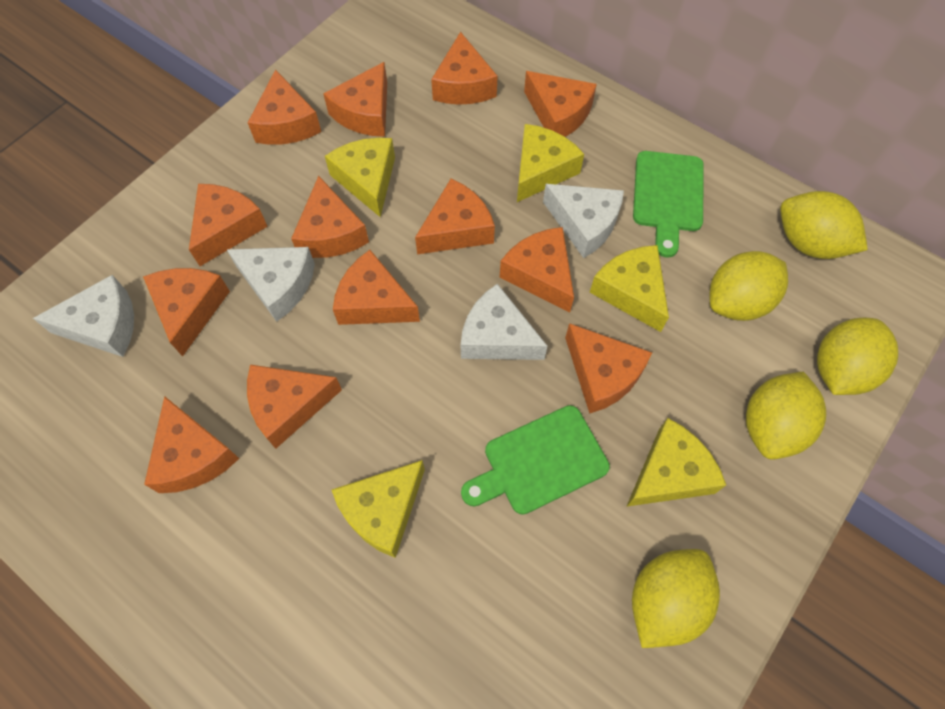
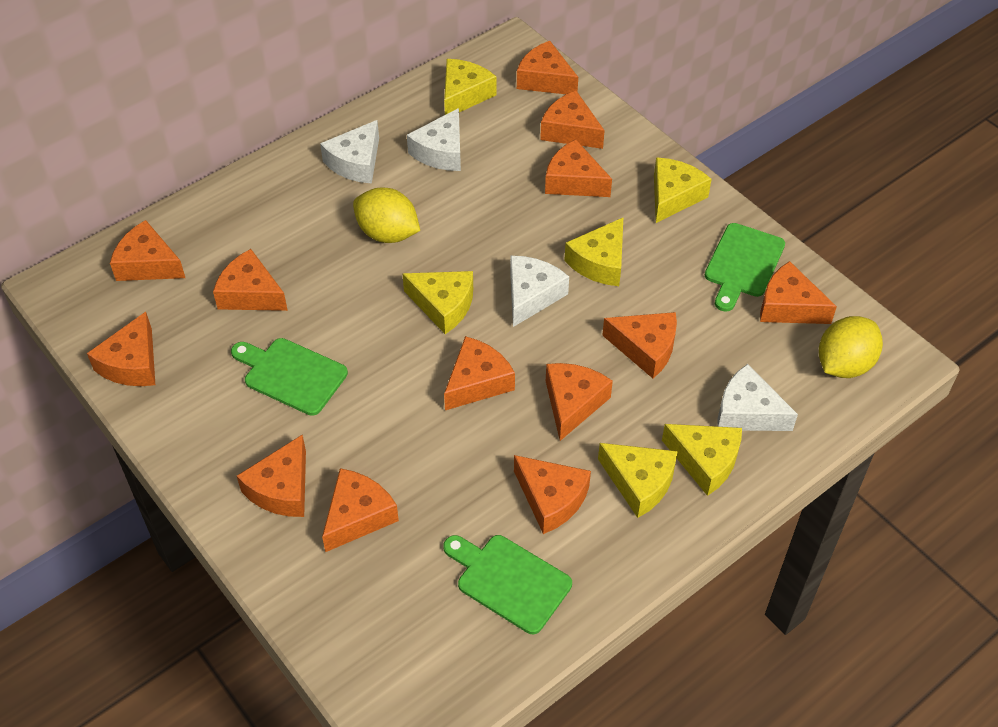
green cutting board: 2 -> 3
yellow cheese: 5 -> 6
yellow lemon: 5 -> 2

